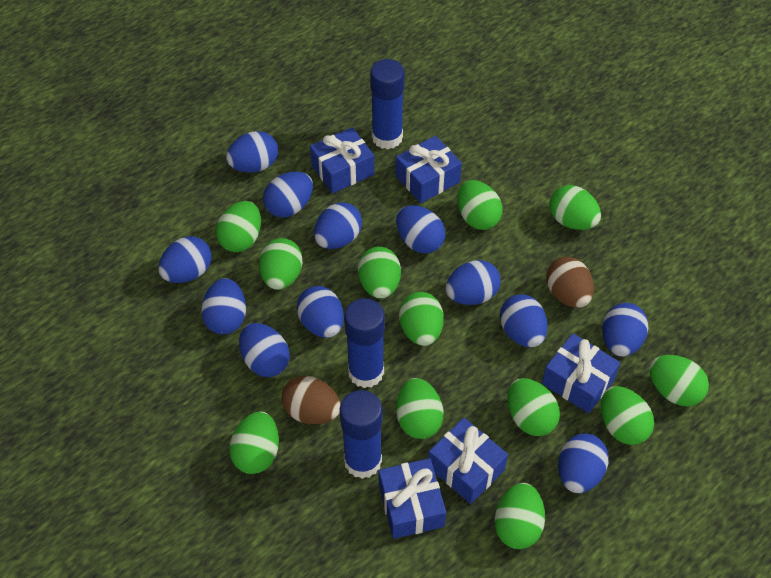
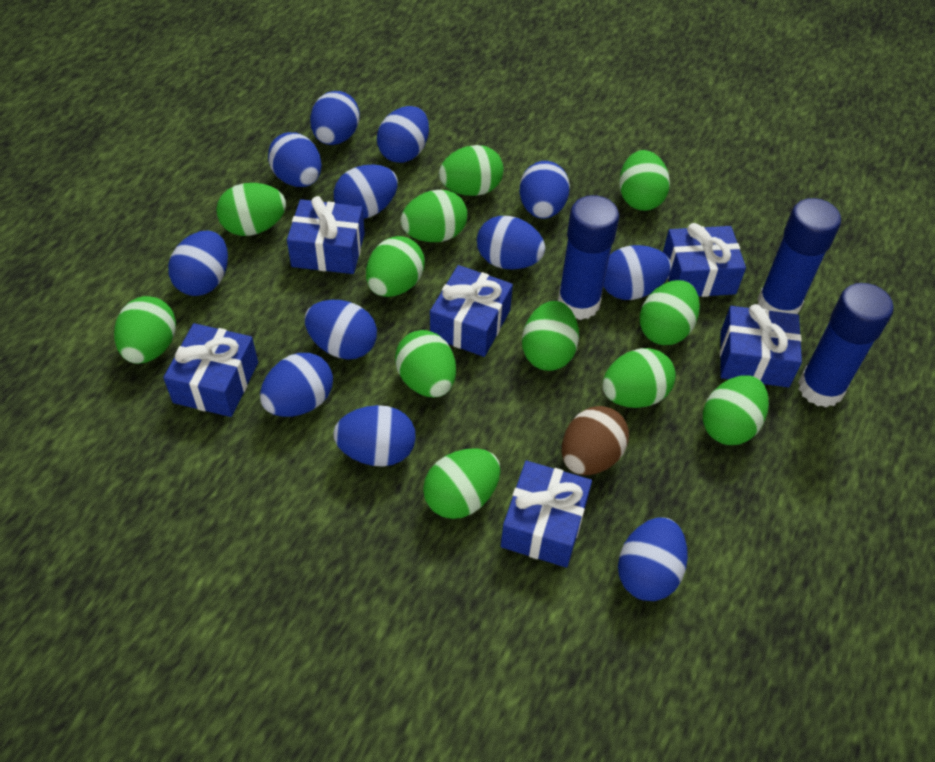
blue gift: 5 -> 6
brown egg: 2 -> 1

